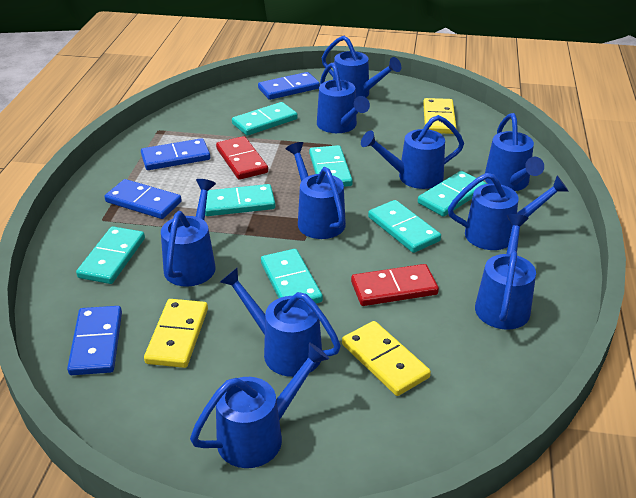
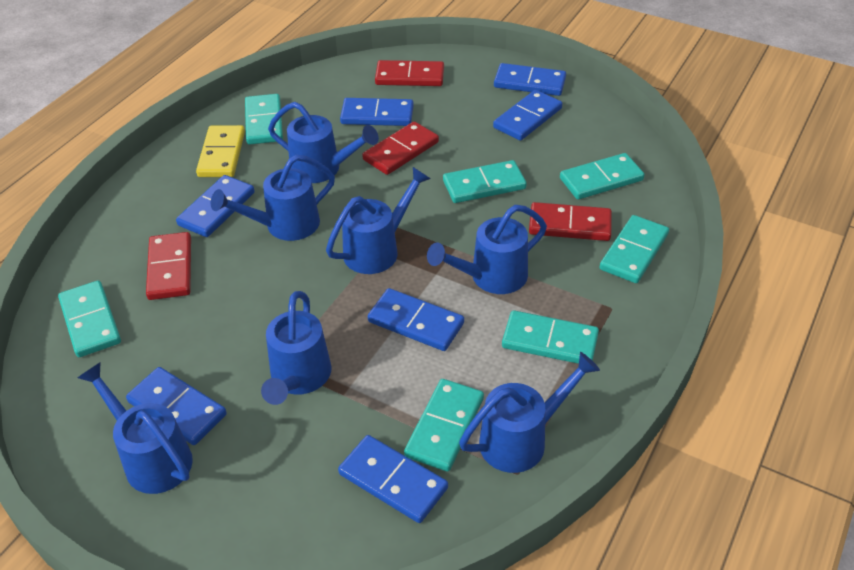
blue domino: 4 -> 7
blue watering can: 10 -> 7
red domino: 2 -> 4
yellow domino: 3 -> 1

